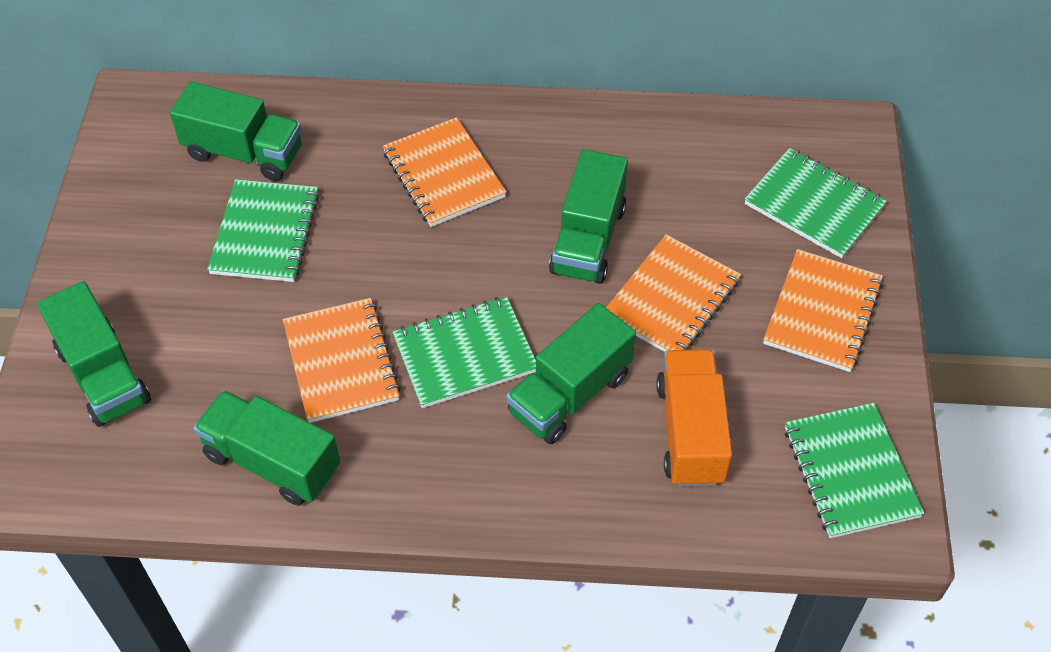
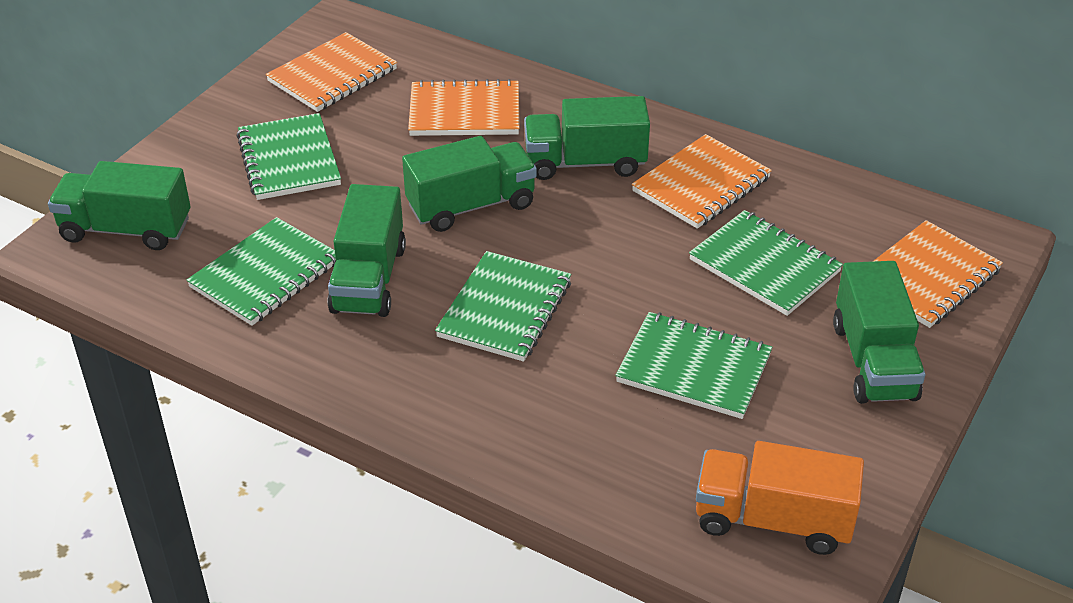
green notebook: 4 -> 5

